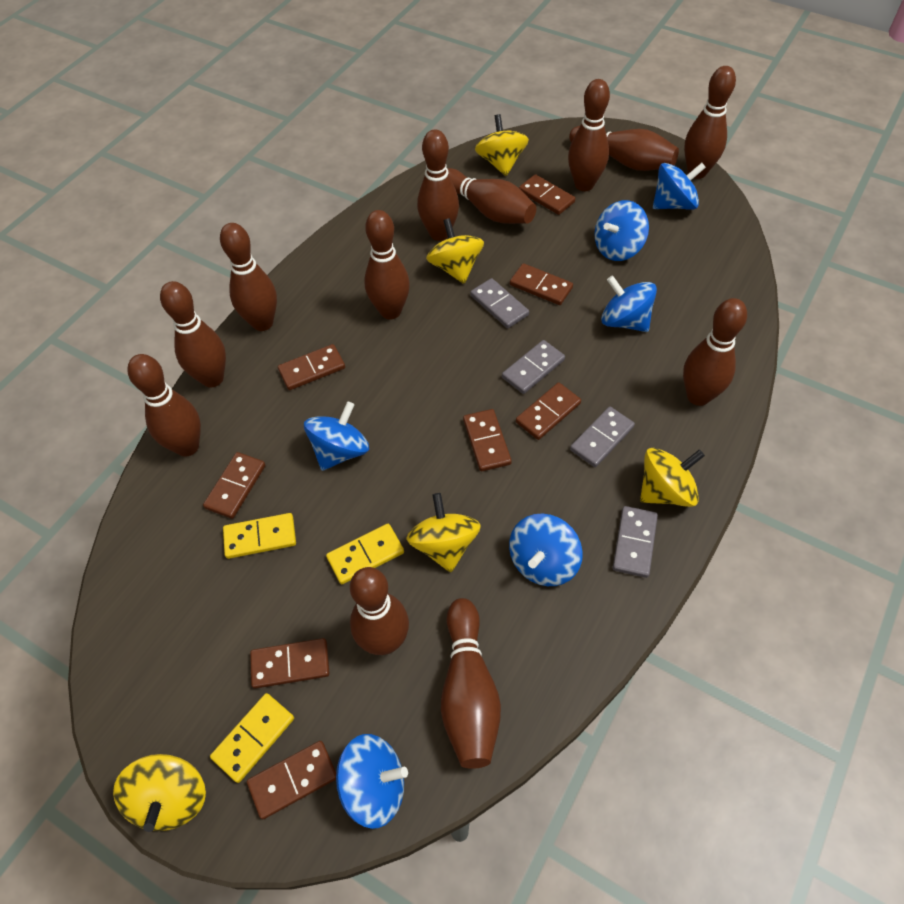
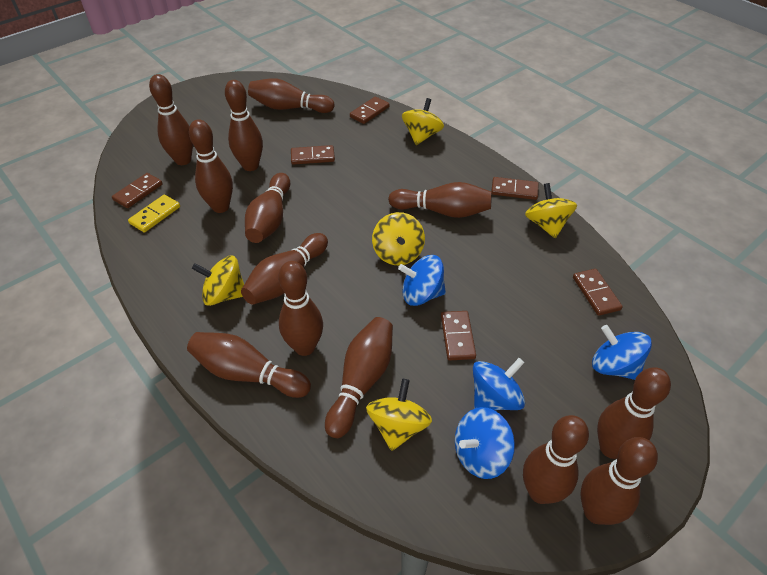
blue spinning top: 6 -> 4
brown bowling pin: 12 -> 13
brown domino: 8 -> 6
grey domino: 4 -> 0
yellow domino: 3 -> 1

